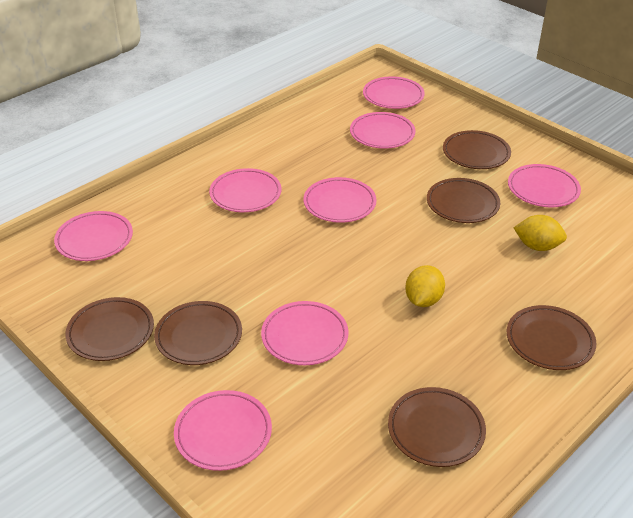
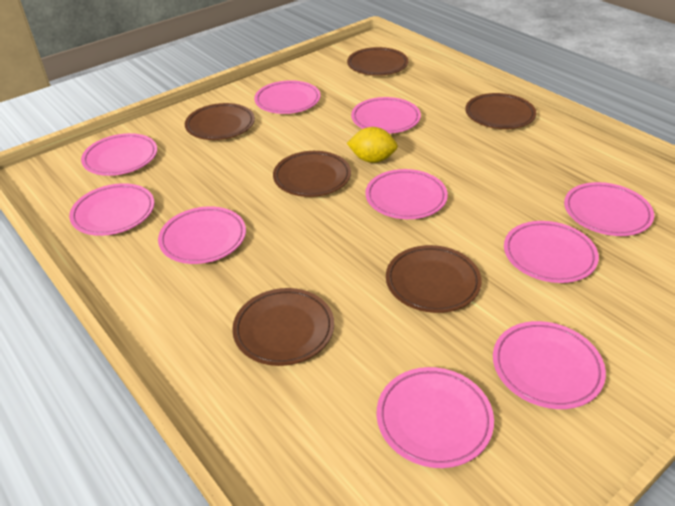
pink plate: 8 -> 10
yellow lemon: 2 -> 1

